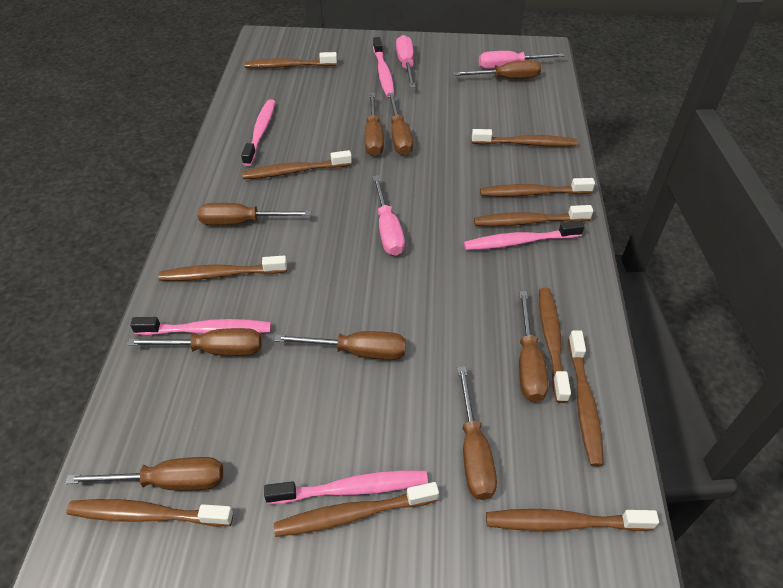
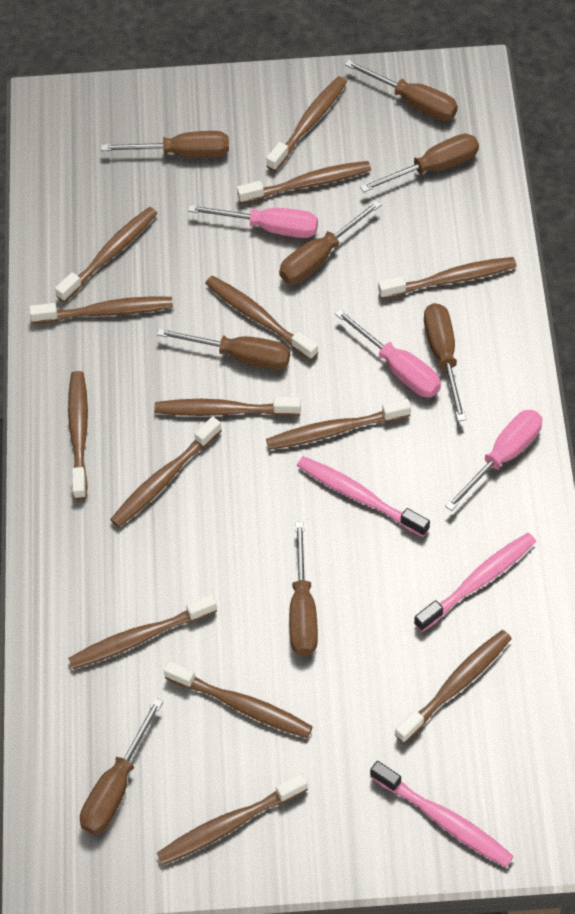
brown screwdriver: 9 -> 8
brown toothbrush: 11 -> 14
pink toothbrush: 5 -> 3

